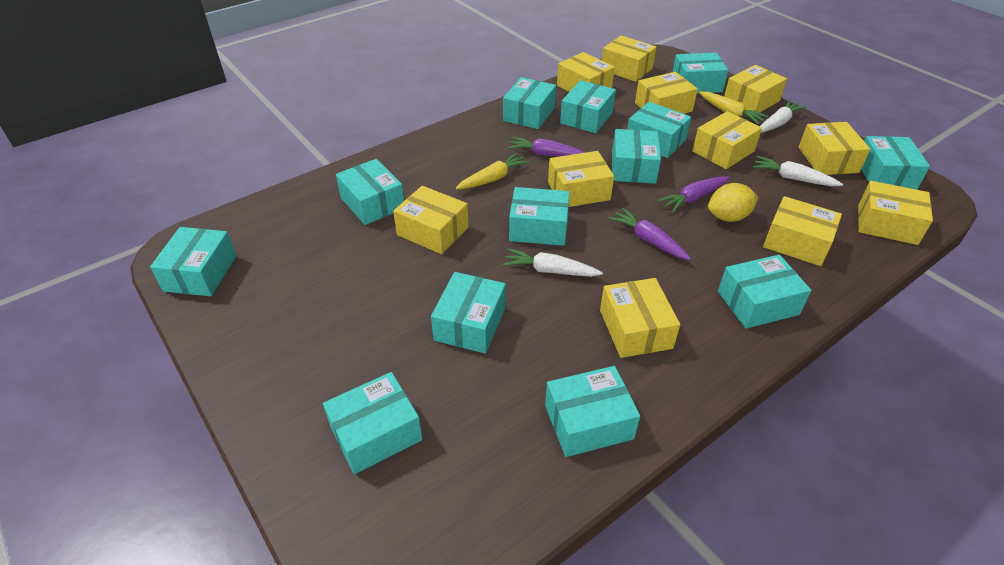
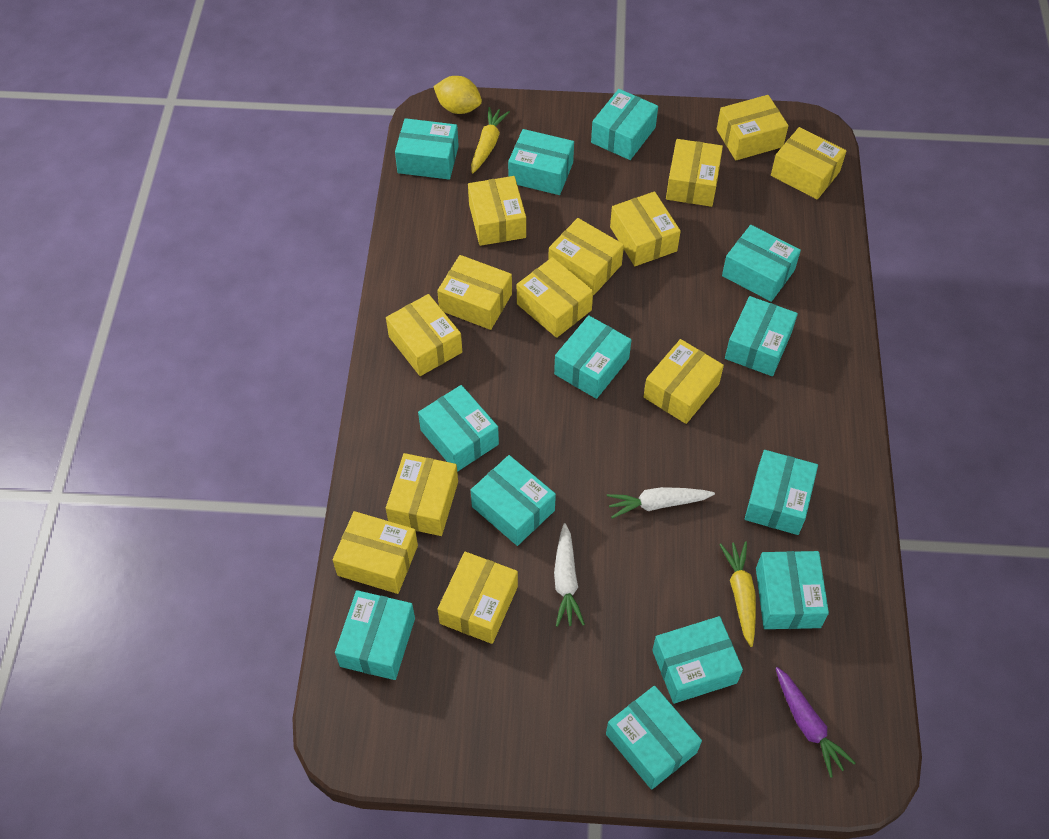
purple carrot: 3 -> 1
white carrot: 3 -> 2
yellow box: 11 -> 13

